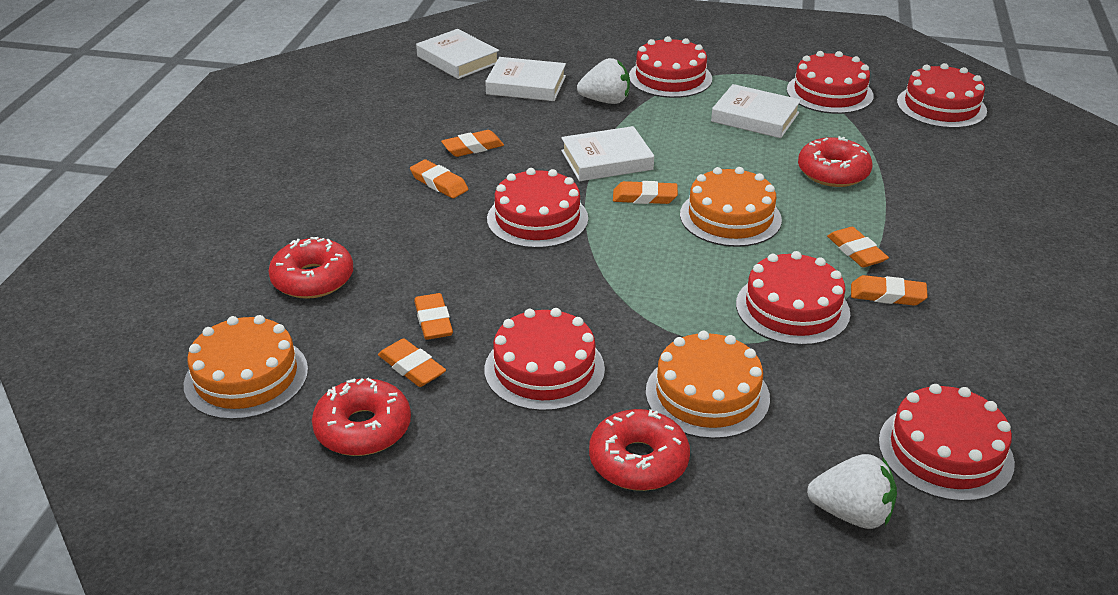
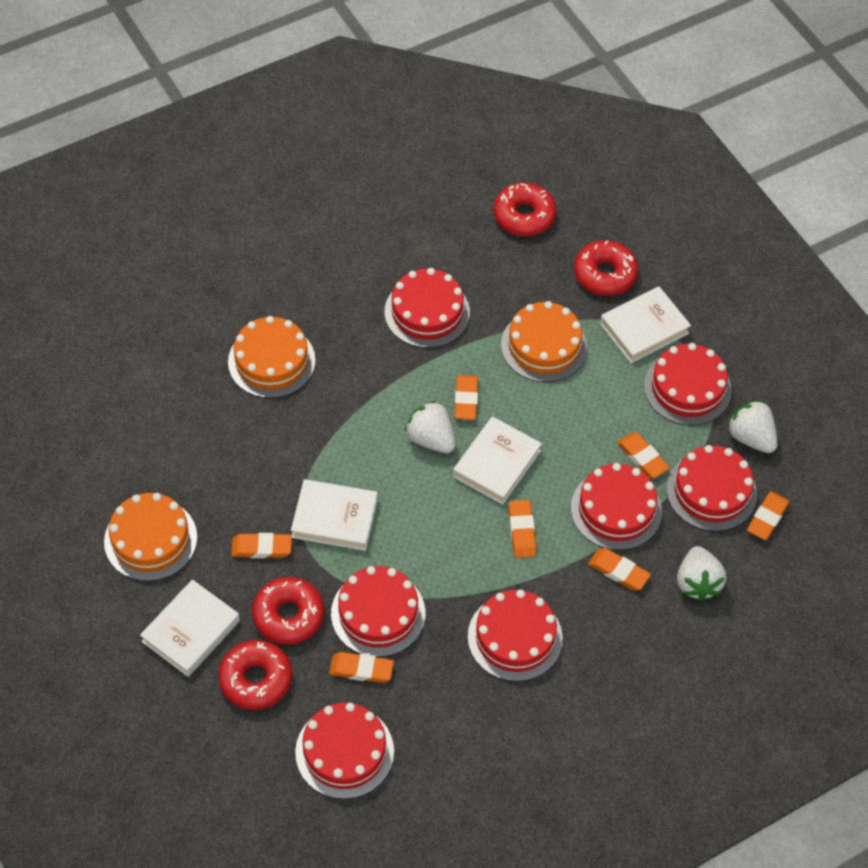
white strawberry: 2 -> 3

